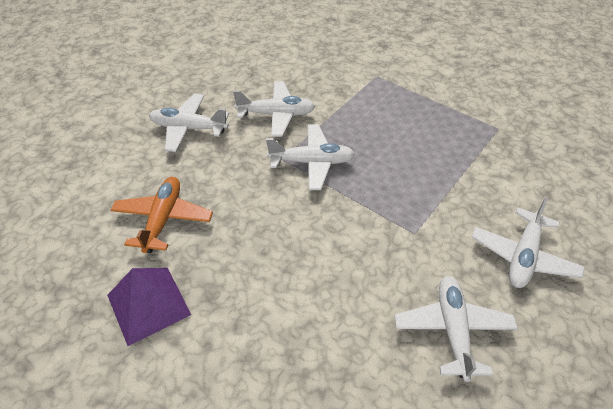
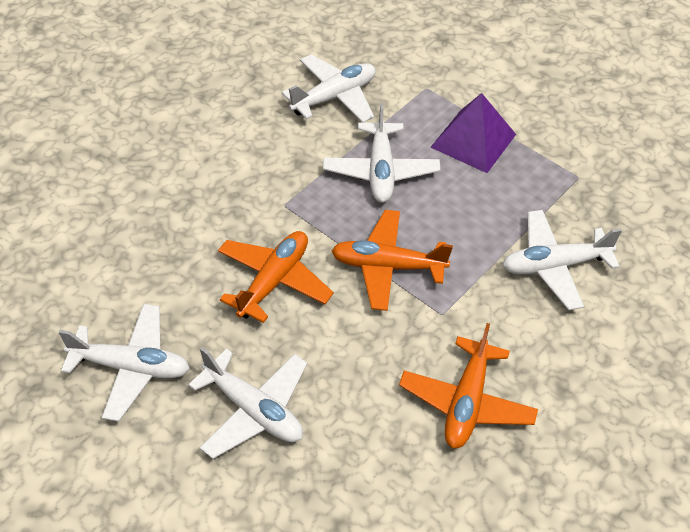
orange plane: 1 -> 3

